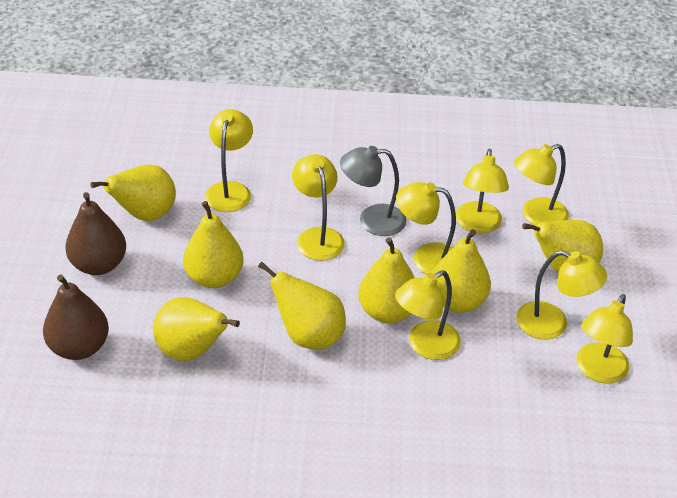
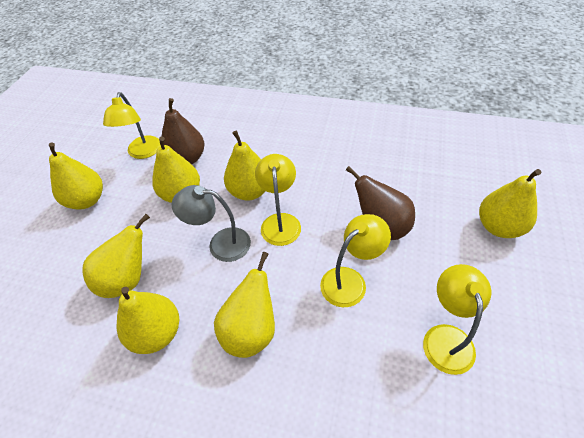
yellow lamp: 8 -> 4

